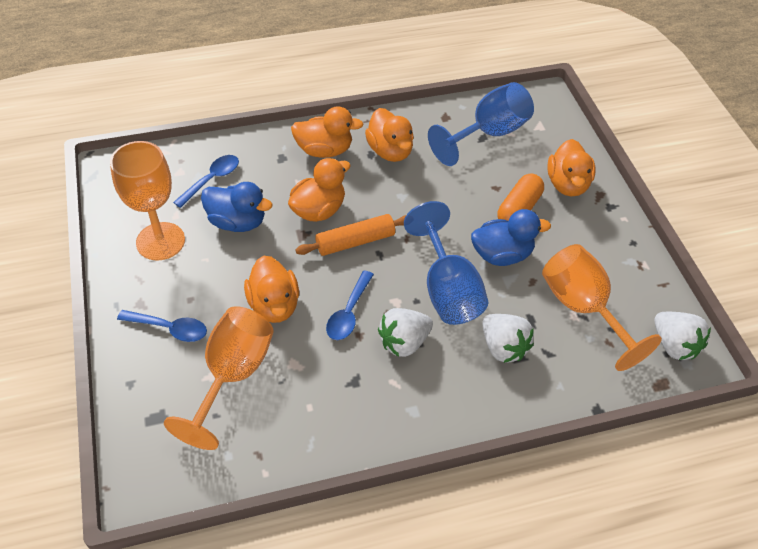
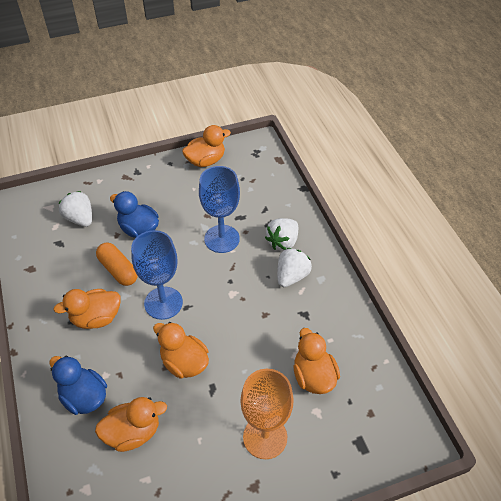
blue spoon: 3 -> 0
orange goblet: 3 -> 1
orange rolling pin: 1 -> 0

